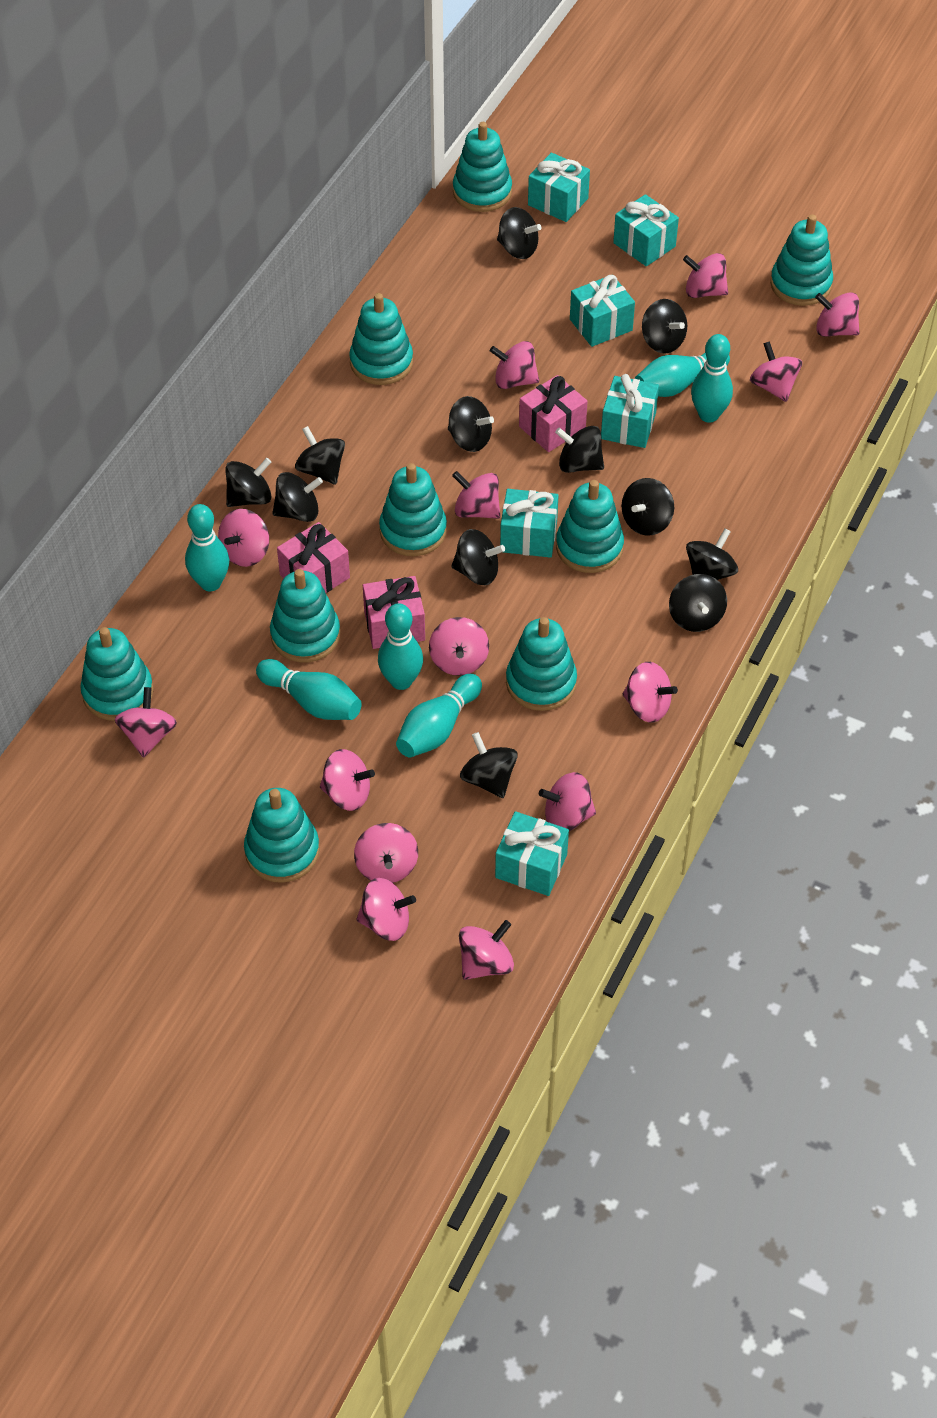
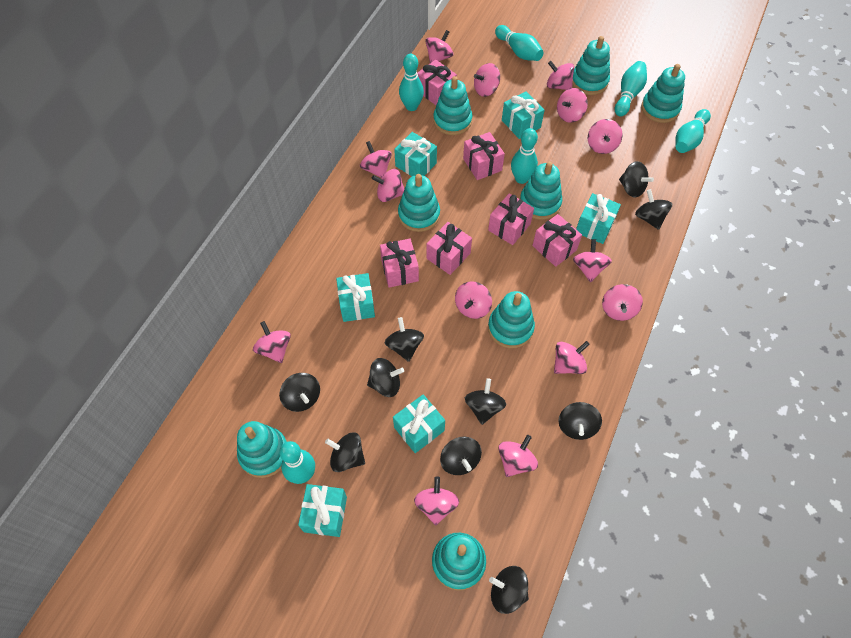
black spinning top: 12 -> 10
pink gift: 3 -> 6
turquoise stacking toy: 9 -> 8

